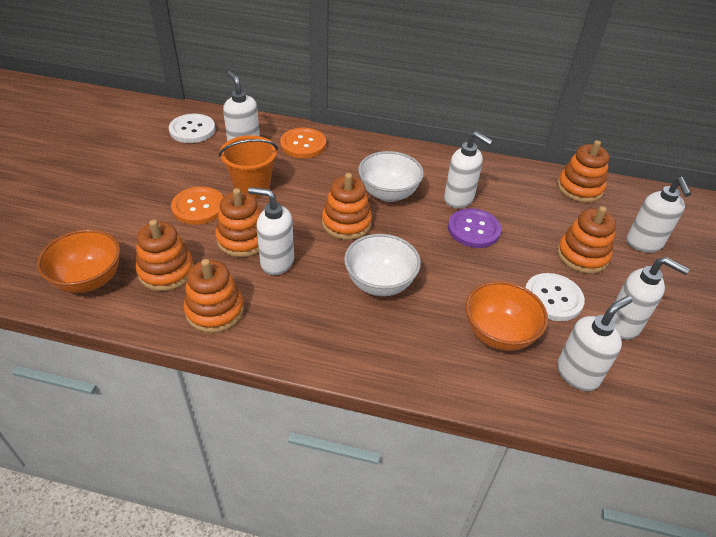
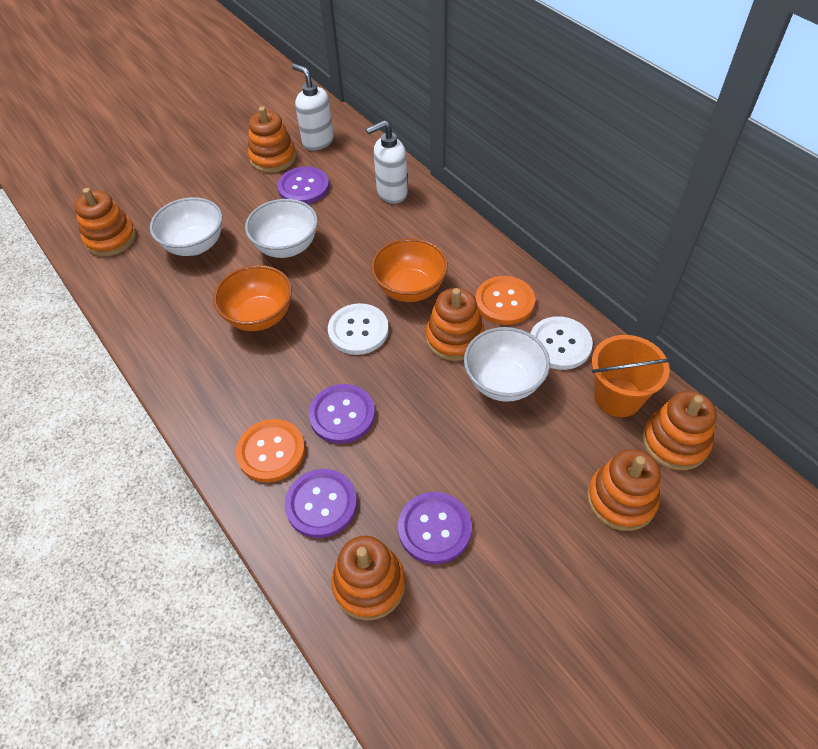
purple button: 1 -> 4
white bowl: 2 -> 3
white soap dispenser: 6 -> 2

